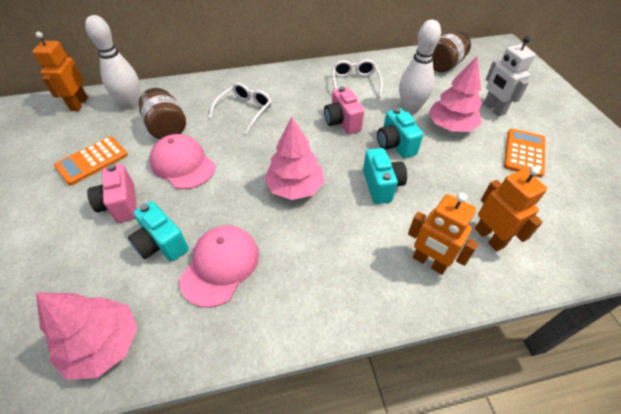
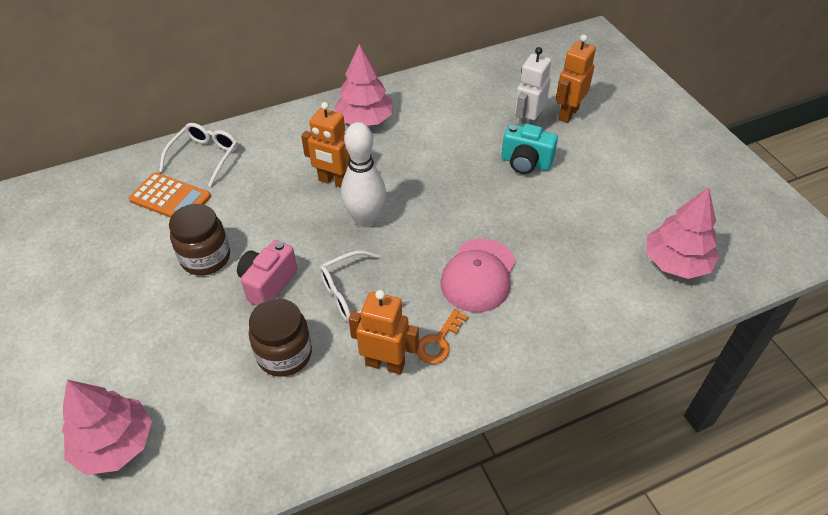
orange calculator: 2 -> 1
orange key: 0 -> 1
pink camera: 2 -> 1
pink cap: 2 -> 1
turquoise camera: 3 -> 1
white bowling pin: 2 -> 1

